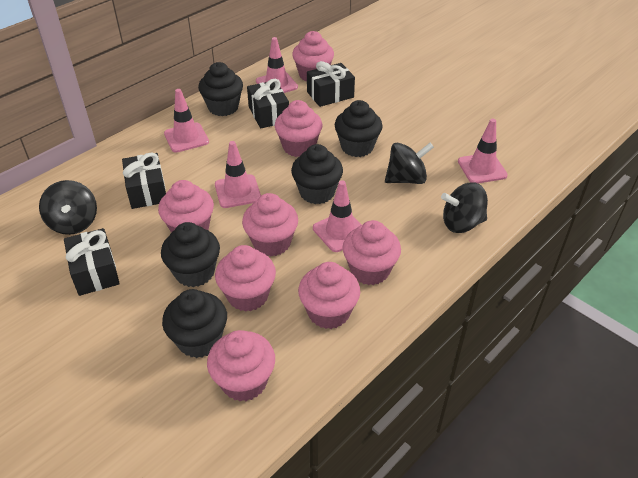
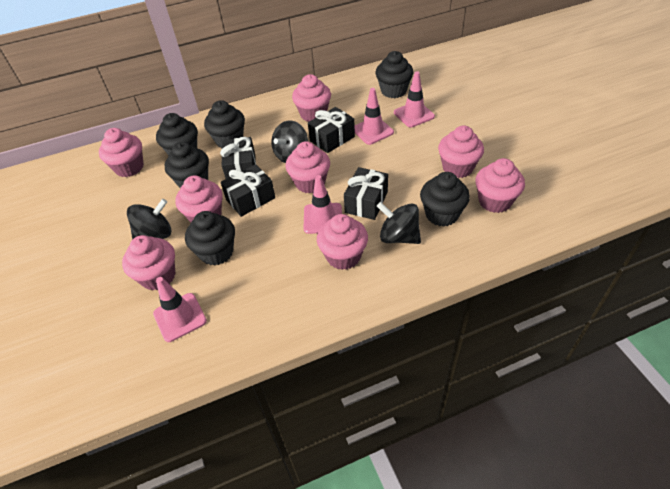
black cupcake: 5 -> 6
pink traffic cone: 5 -> 4

